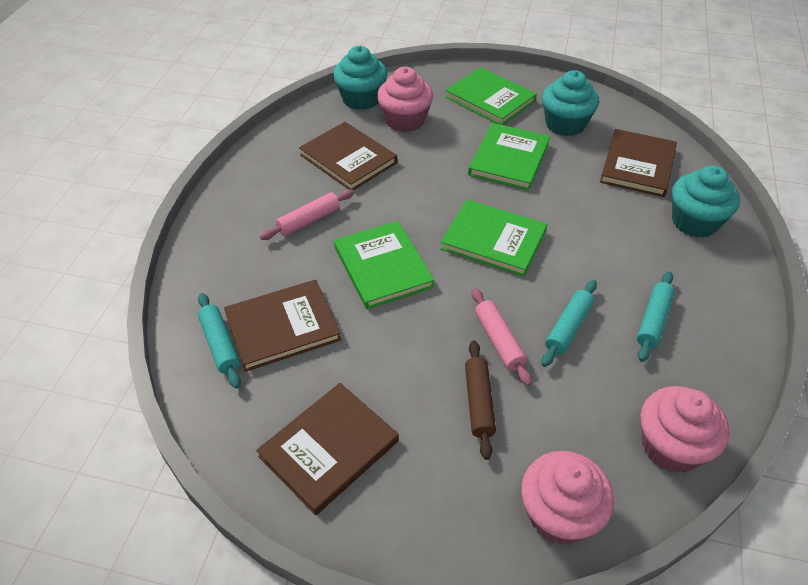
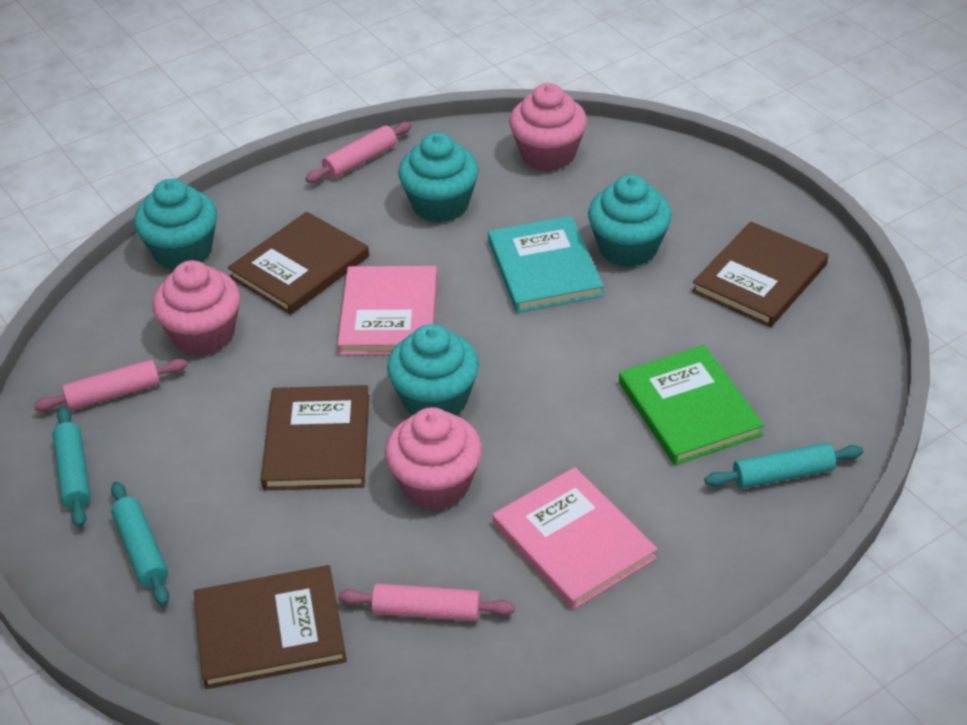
brown rolling pin: 1 -> 0
green book: 4 -> 1
pink book: 0 -> 2
pink rolling pin: 2 -> 3
turquoise book: 0 -> 1
turquoise cupcake: 3 -> 4

